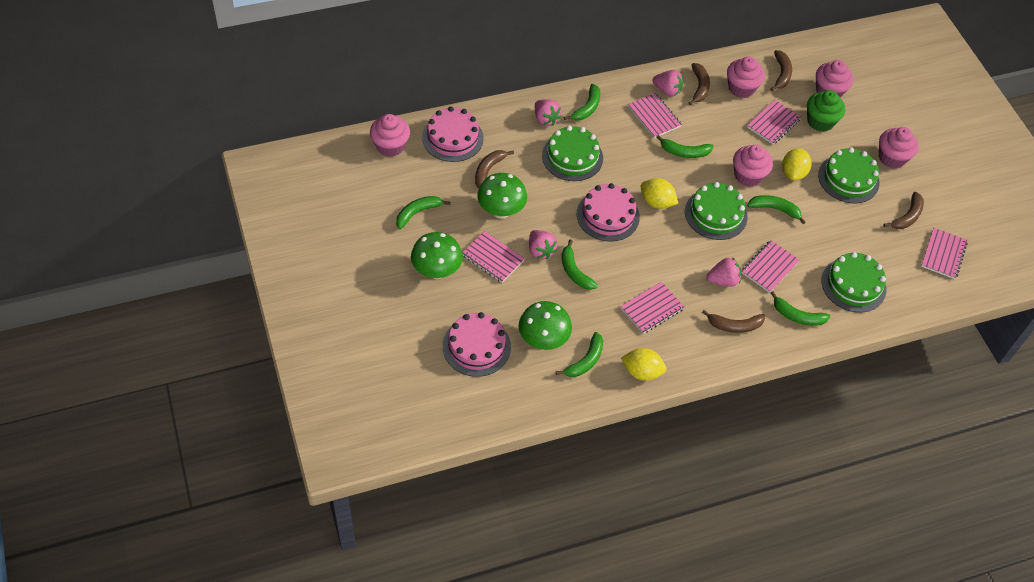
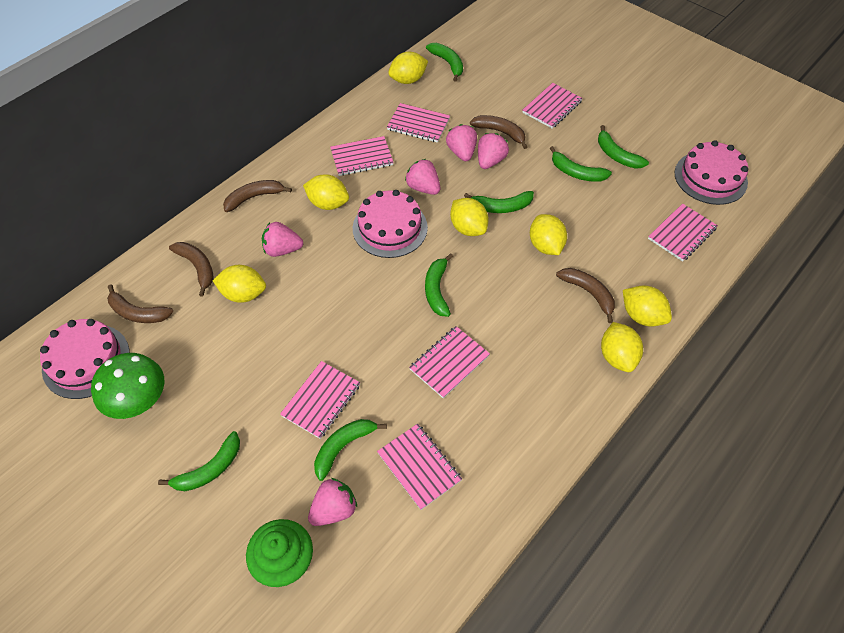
green cake: 4 -> 0
green mushroom: 3 -> 1
pink cupcake: 5 -> 0
pink notebook: 6 -> 7
pink strawberry: 4 -> 5
yellow lemon: 3 -> 7

